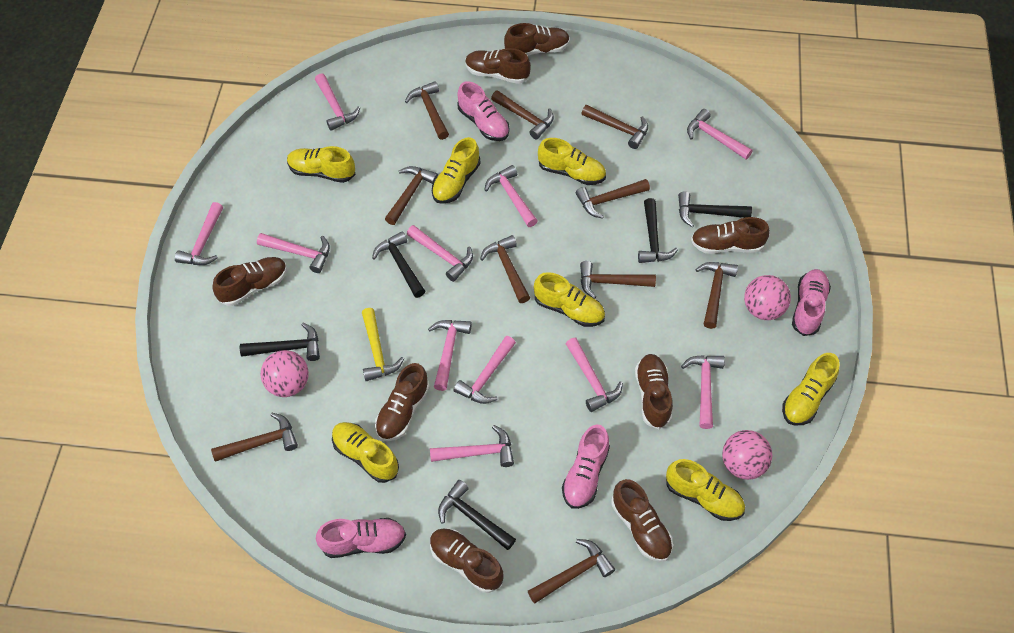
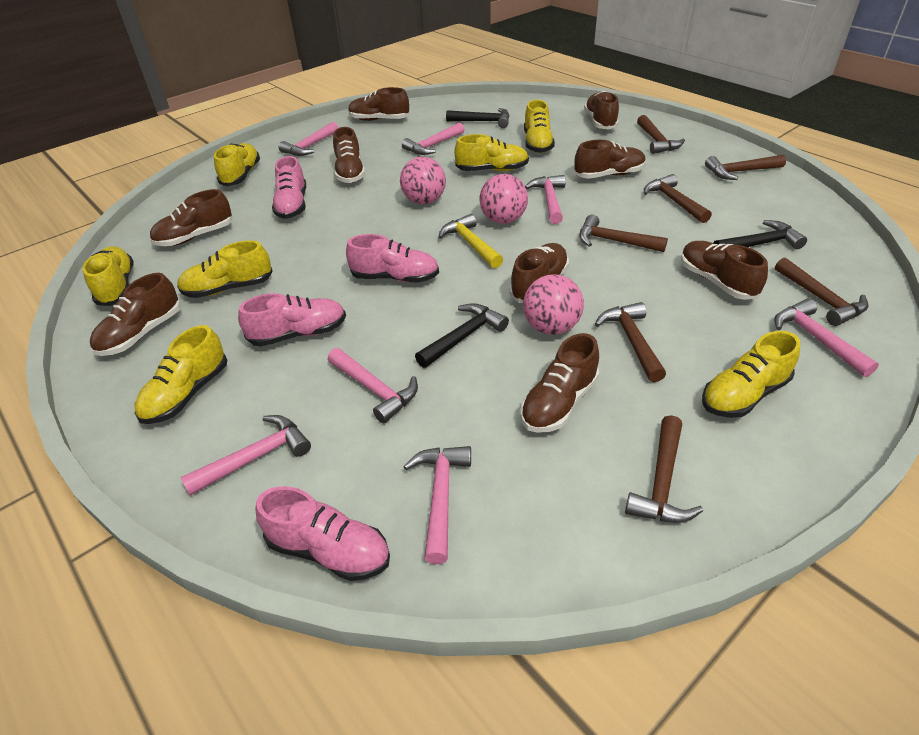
black hammer: 5 -> 3
brown hammer: 10 -> 7
brown shoe: 8 -> 9
pink hammer: 11 -> 7

